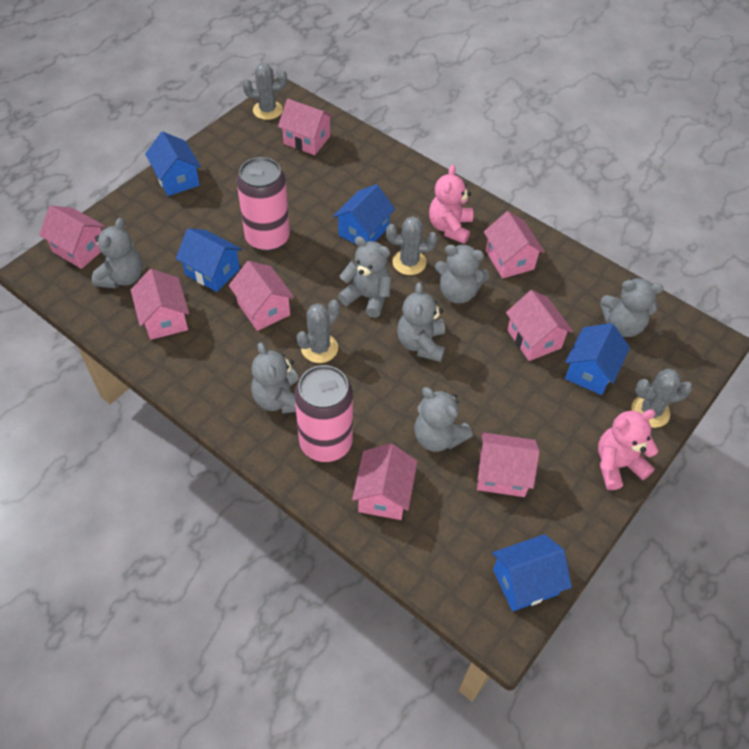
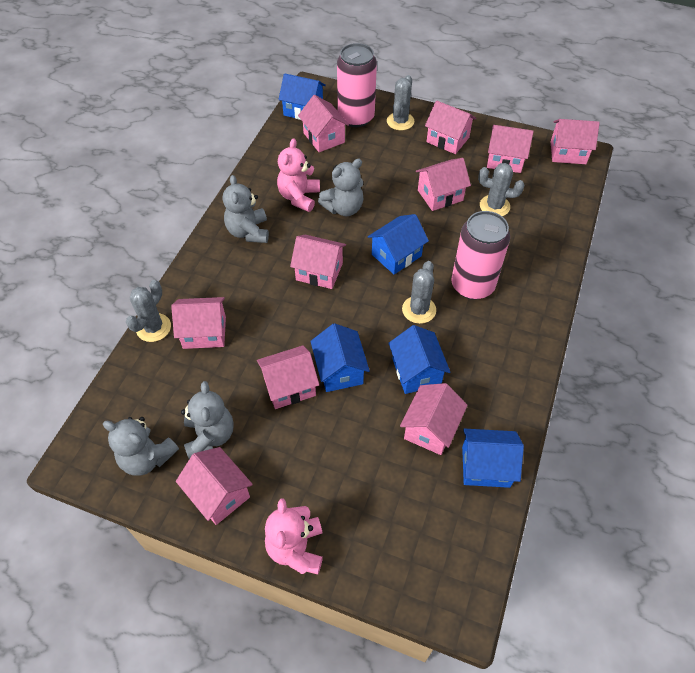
grey teddy bear: 7 -> 4
pink house: 8 -> 10

